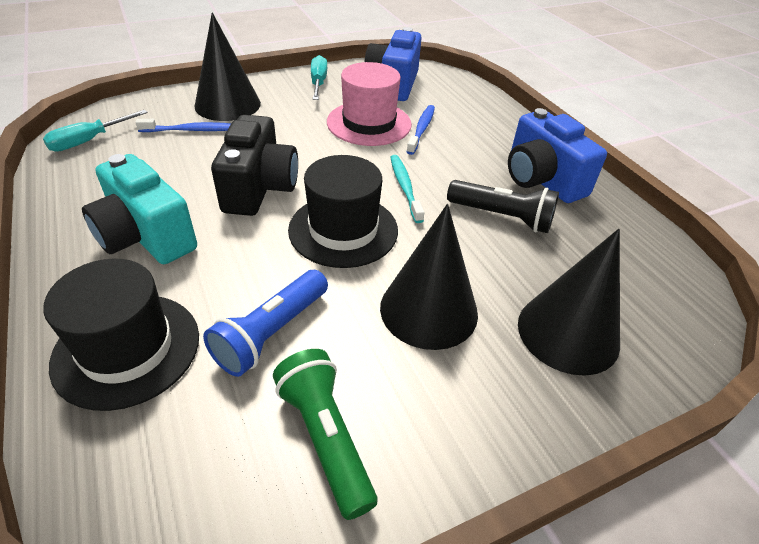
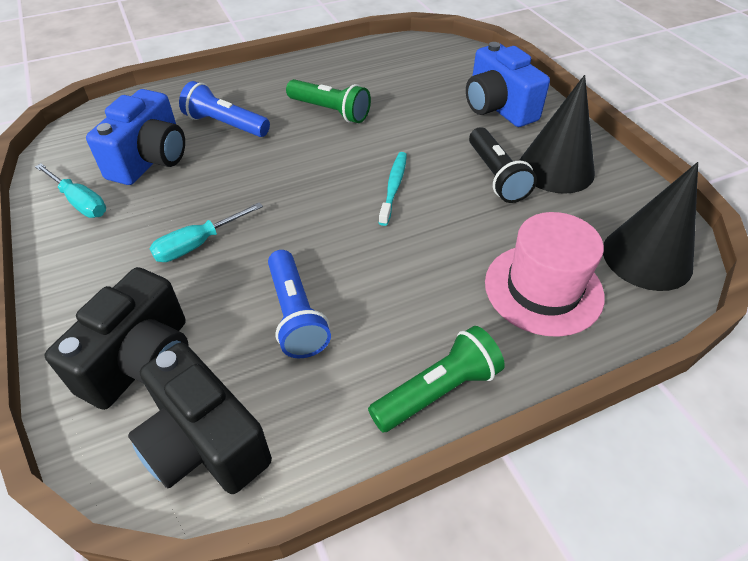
black camera: 1 -> 2
black cone: 3 -> 2
black hat: 2 -> 0
blue flashlight: 1 -> 2
blue toothbrush: 2 -> 0
green flashlight: 1 -> 2
turquoise camera: 1 -> 0

